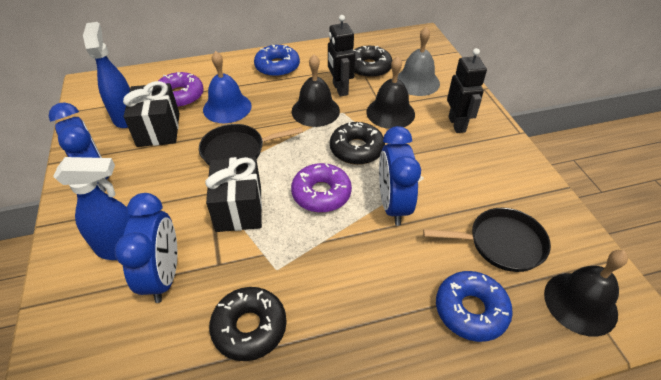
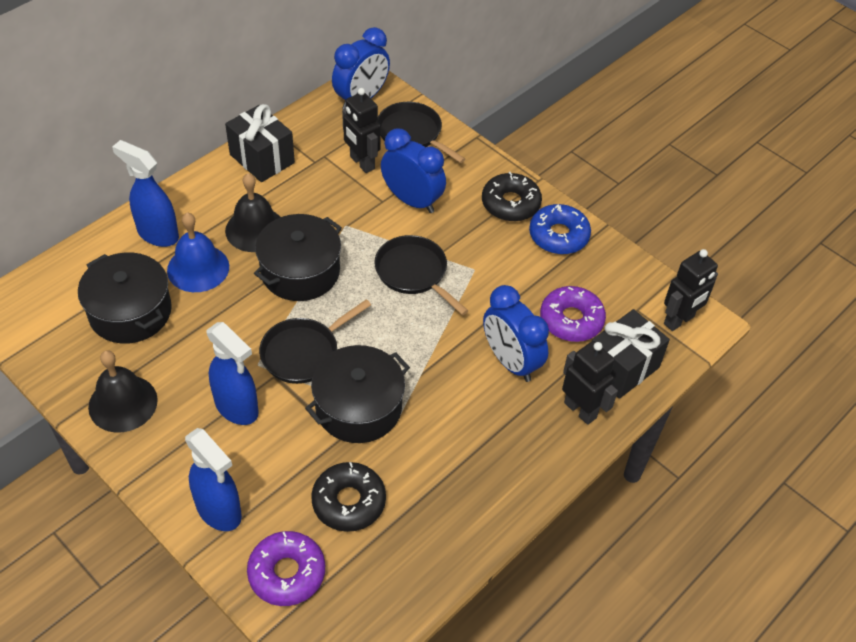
black bell: 3 -> 2
black donut: 3 -> 2
black pan: 2 -> 3
black pot: 0 -> 3
black robot: 2 -> 3
blue donut: 2 -> 1
blue spray bottle: 2 -> 3
grey bell: 1 -> 0

